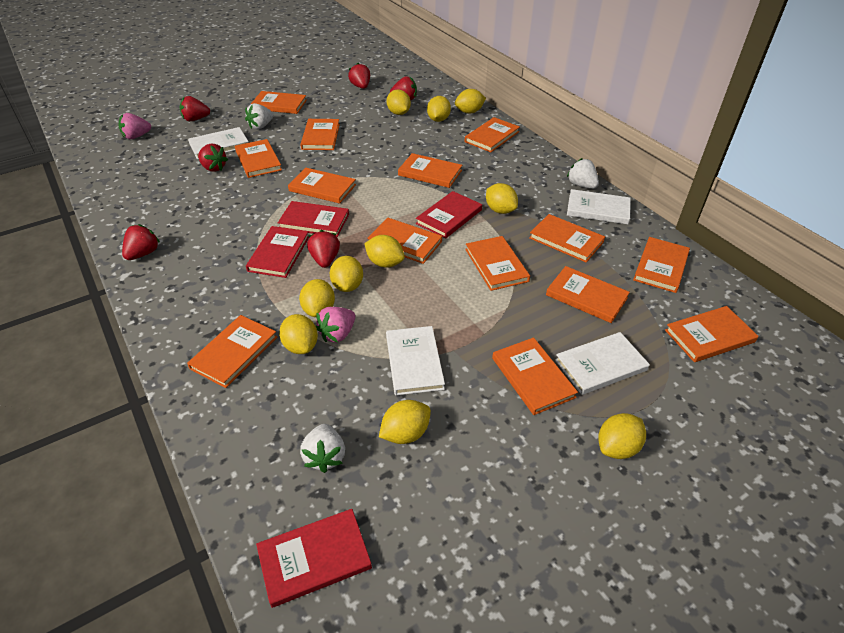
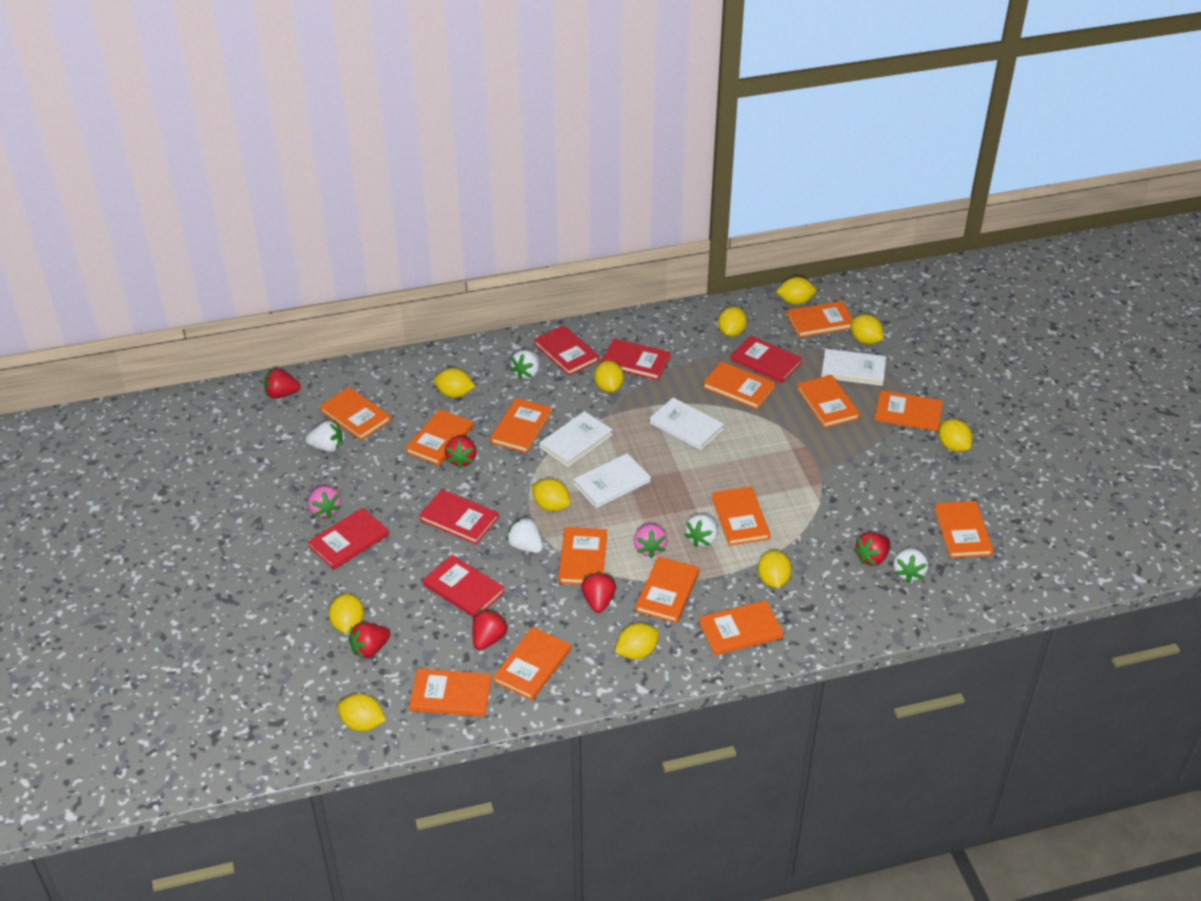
red book: 4 -> 6
white strawberry: 3 -> 5
yellow lemon: 10 -> 11

